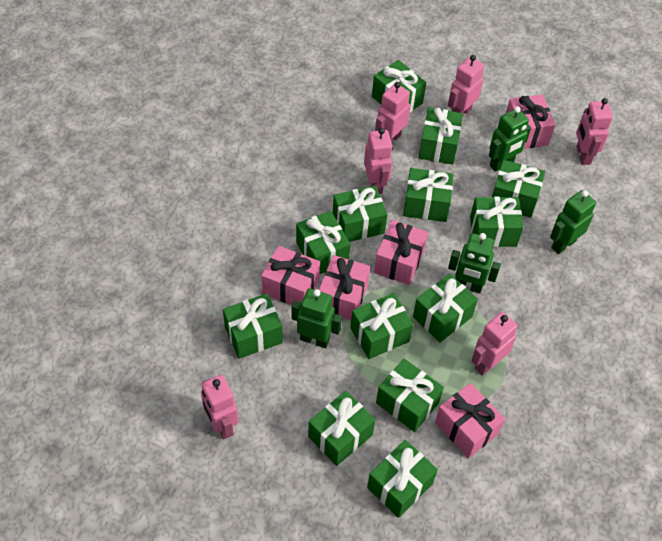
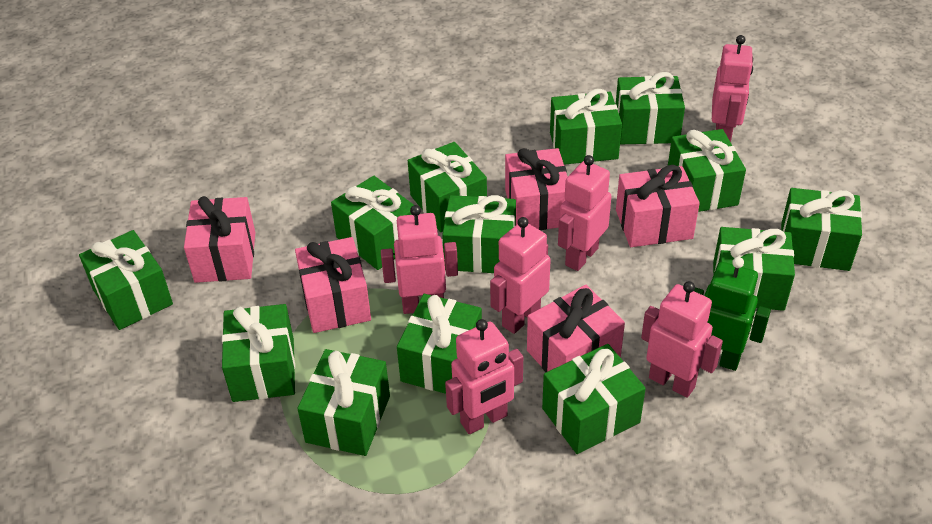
green robot: 4 -> 1

